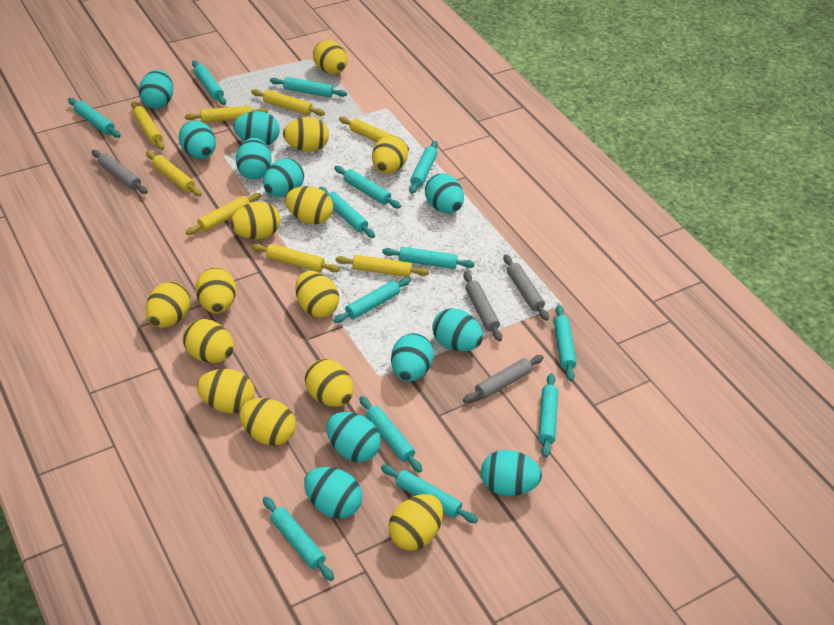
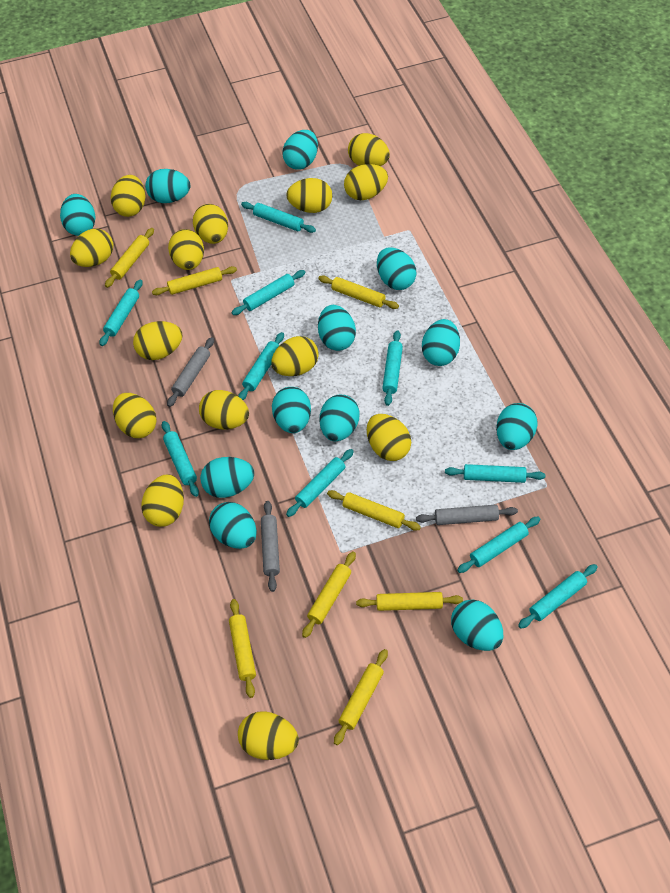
grey rolling pin: 4 -> 3
turquoise egg: 11 -> 12
turquoise rolling pin: 13 -> 10
yellow egg: 13 -> 14

